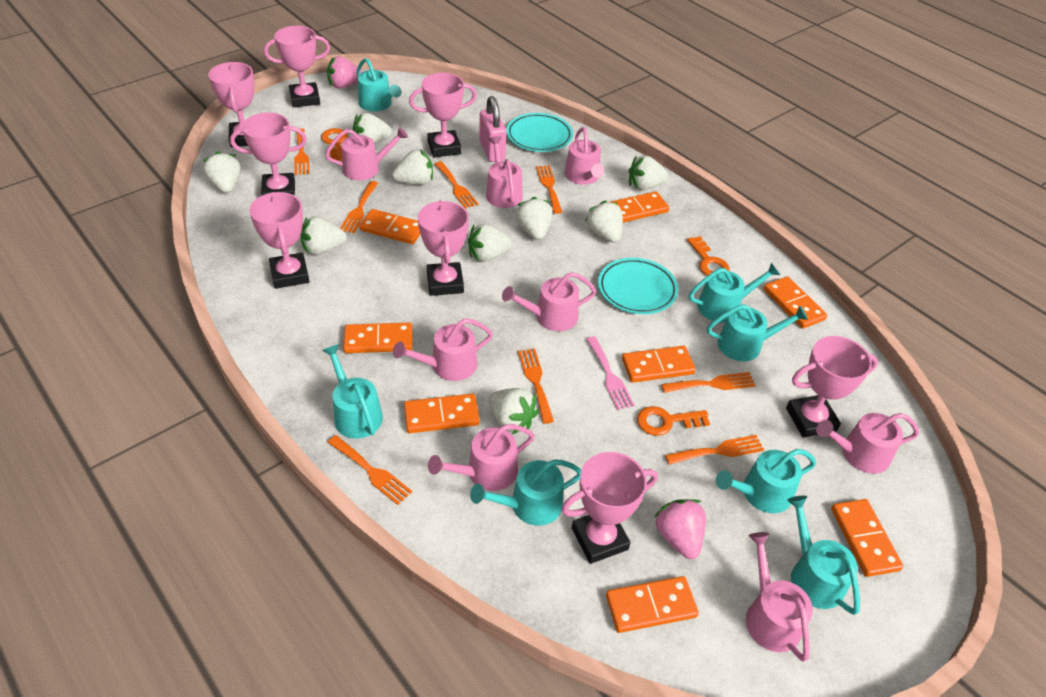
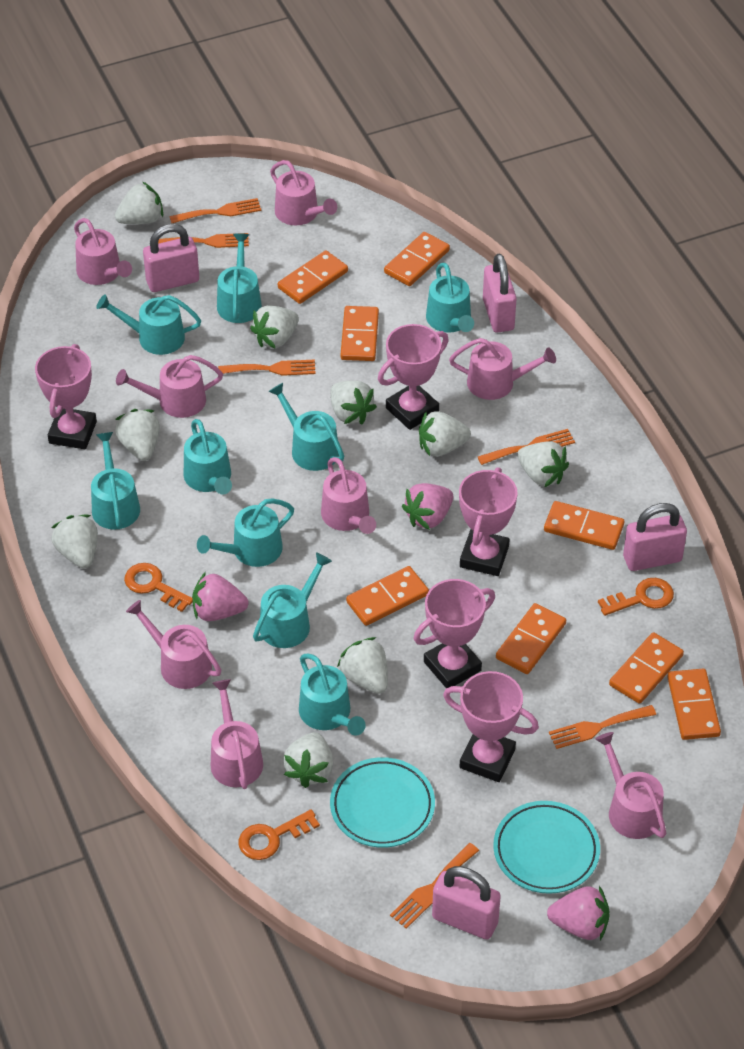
orange fork: 8 -> 6
pink fork: 1 -> 0
pink padlock: 1 -> 4
pink strawberry: 2 -> 3
pink trophy: 8 -> 5
turquoise watering can: 7 -> 9

